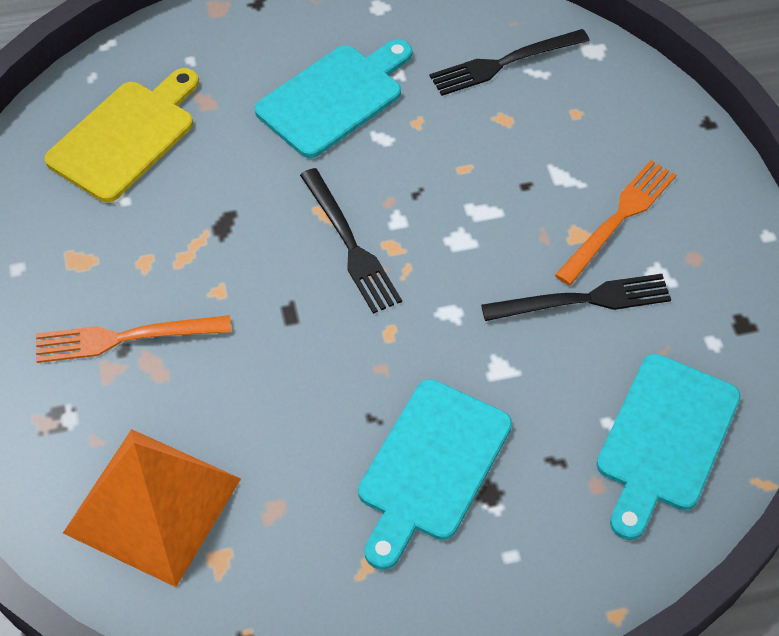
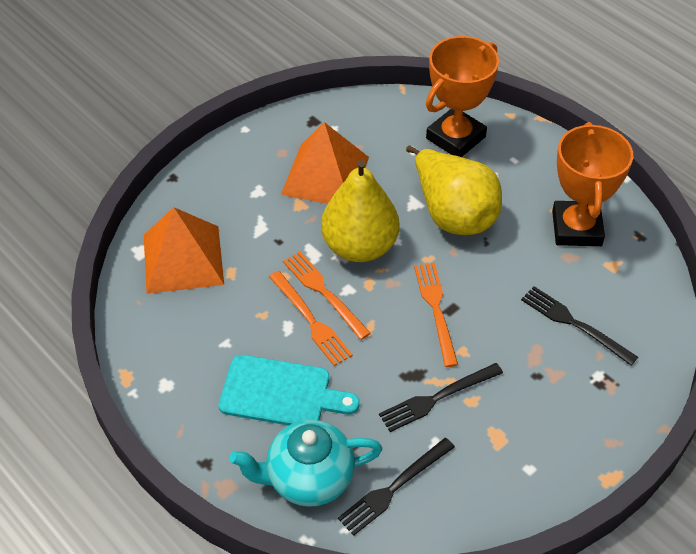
orange fork: 2 -> 3
orange pyramid: 1 -> 2
orange trophy: 0 -> 2
turquoise cutting board: 3 -> 1
turquoise teapot: 0 -> 1
yellow cutting board: 1 -> 0
yellow pear: 0 -> 2

